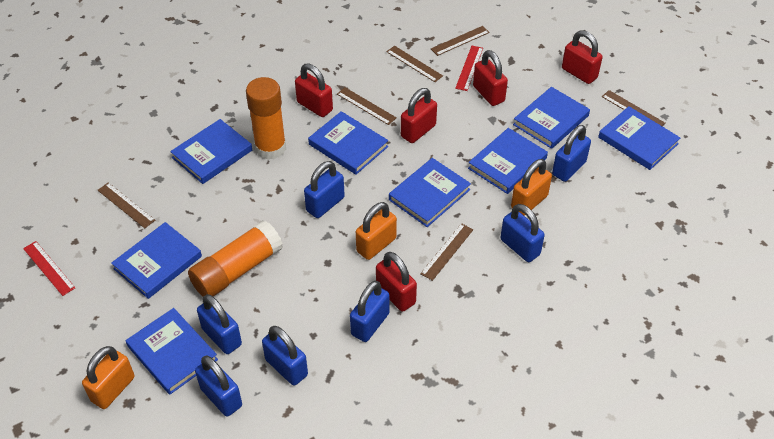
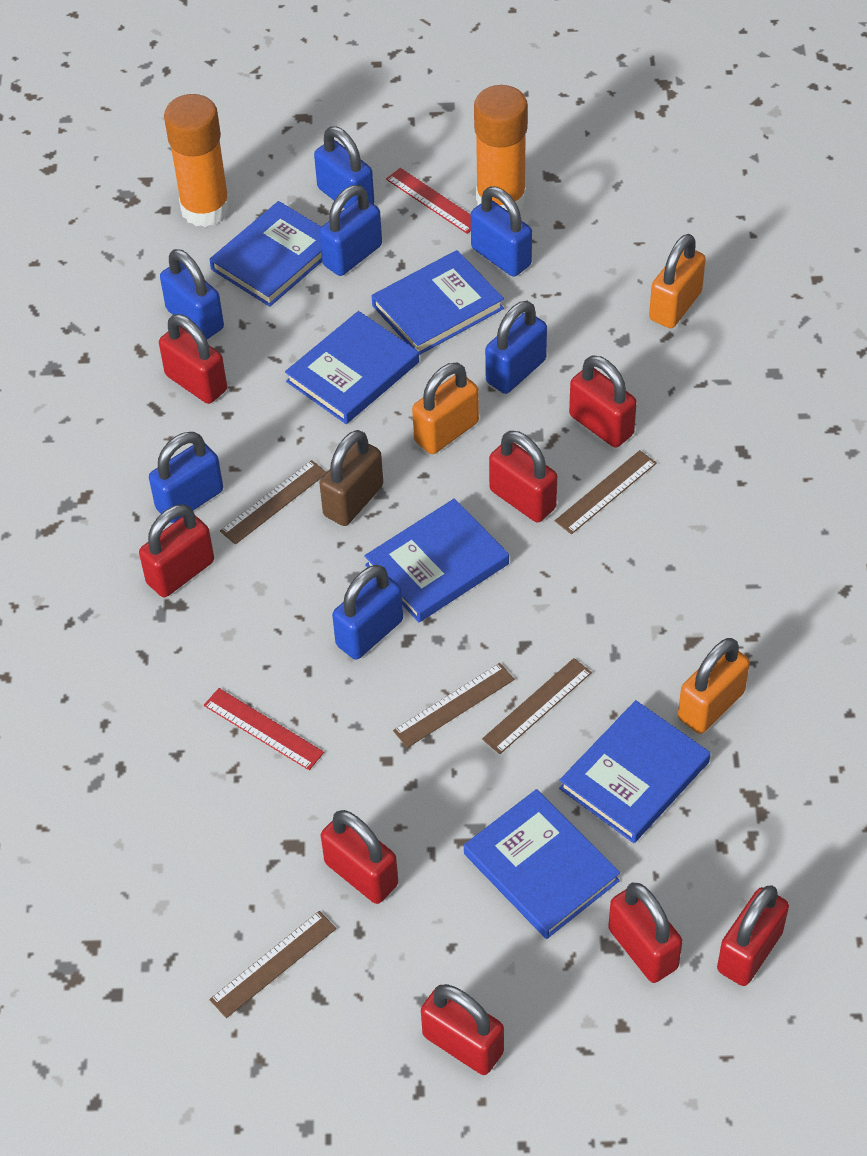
blue book: 8 -> 6
brown padlock: 0 -> 1
brown ruler: 6 -> 5
red padlock: 5 -> 8

